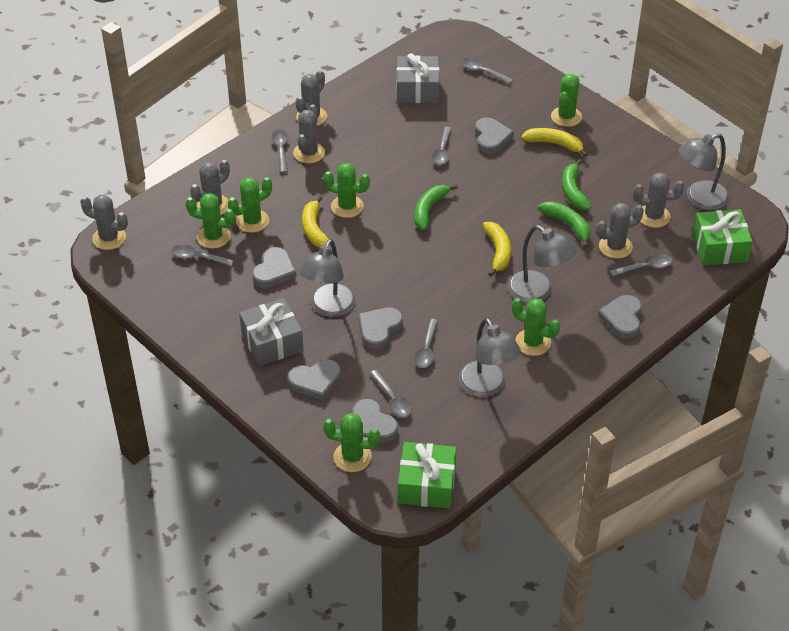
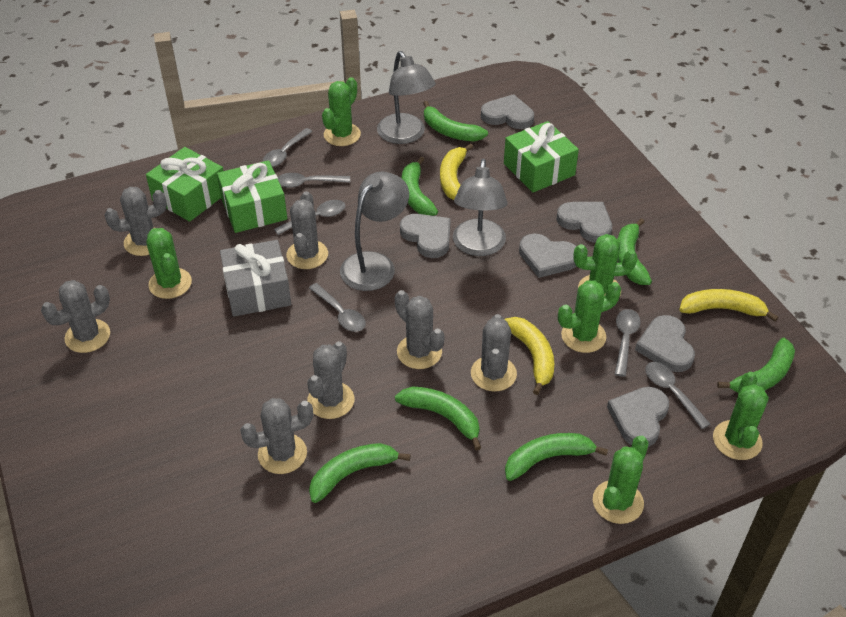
green banana: 3 -> 7
green gift: 2 -> 3
grey cactus: 6 -> 7
grey gift: 2 -> 1
grey lamp: 4 -> 3
grey spoon: 7 -> 6

